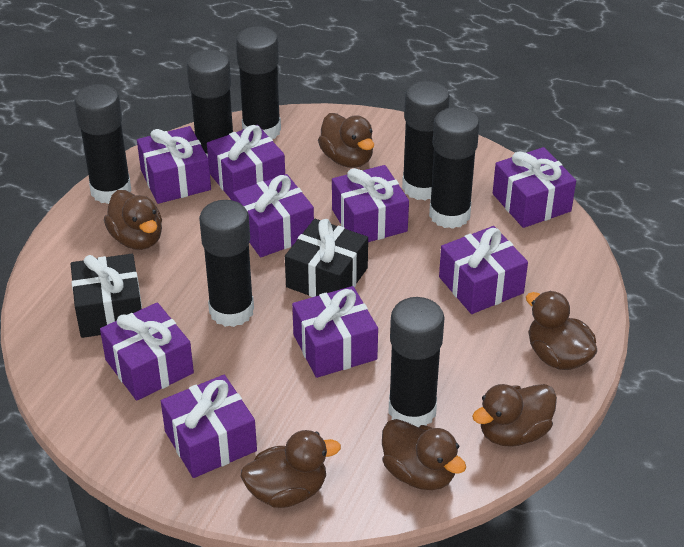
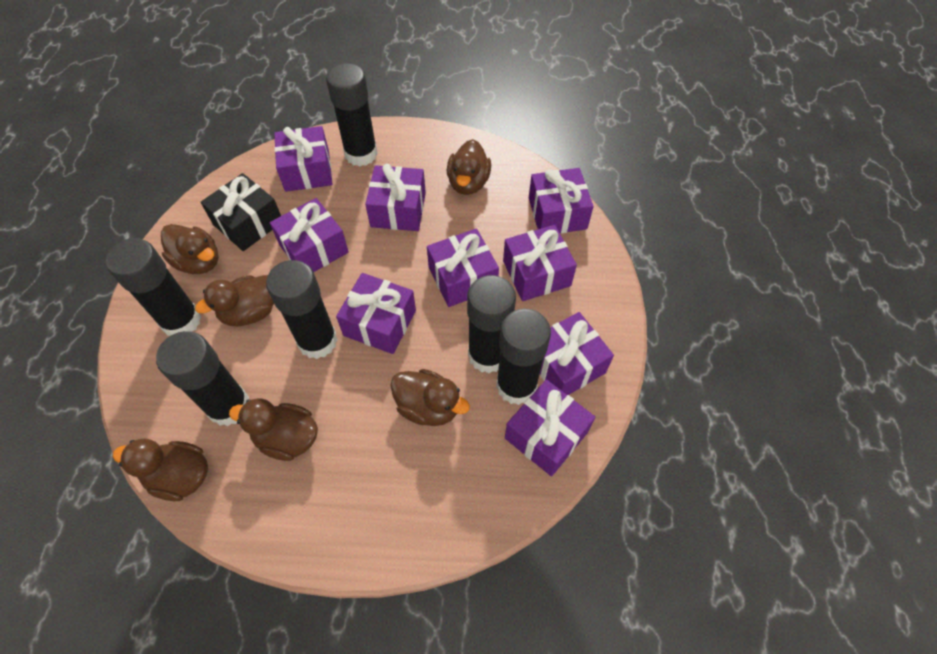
black gift: 2 -> 1
black glue stick: 7 -> 6

